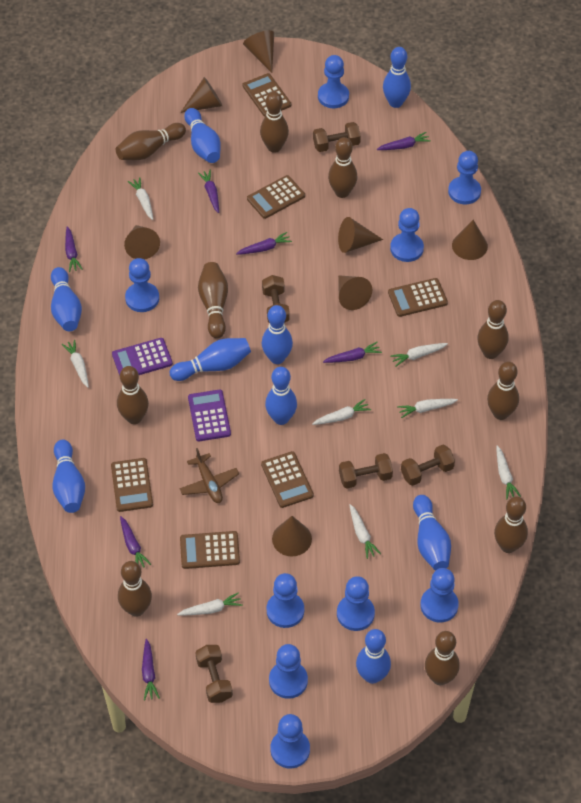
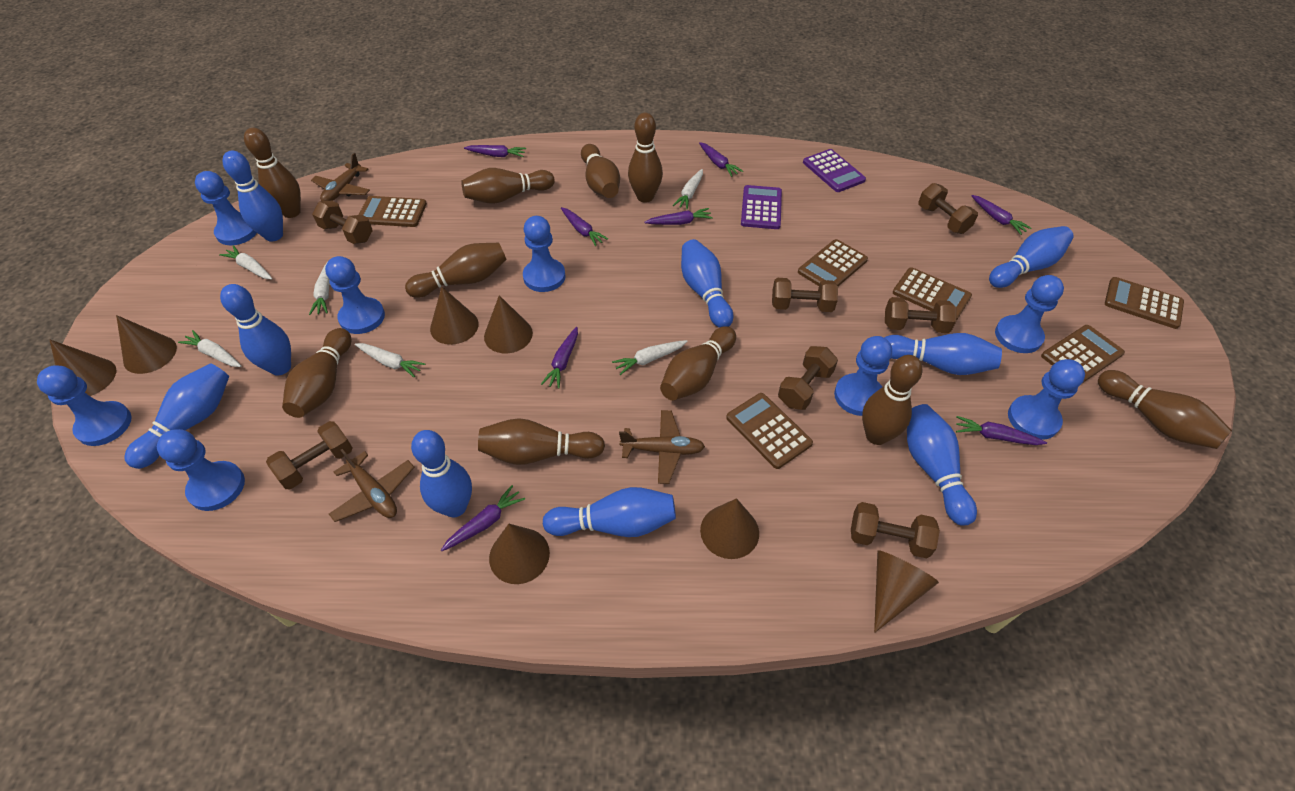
blue pawn: 9 -> 8
brown dumbbell: 5 -> 7
brown plane: 1 -> 3
purple carrot: 7 -> 8
white carrot: 8 -> 6

